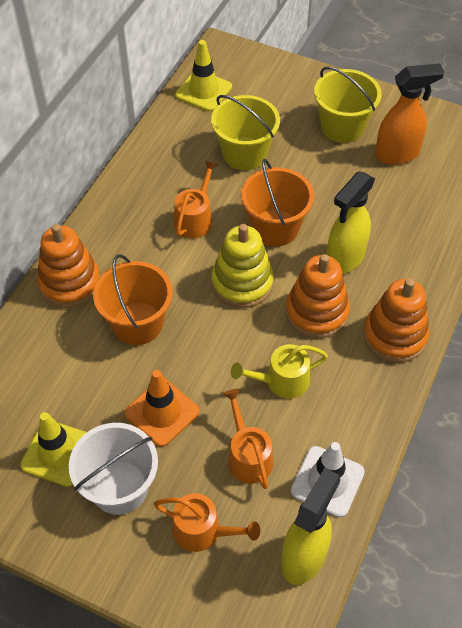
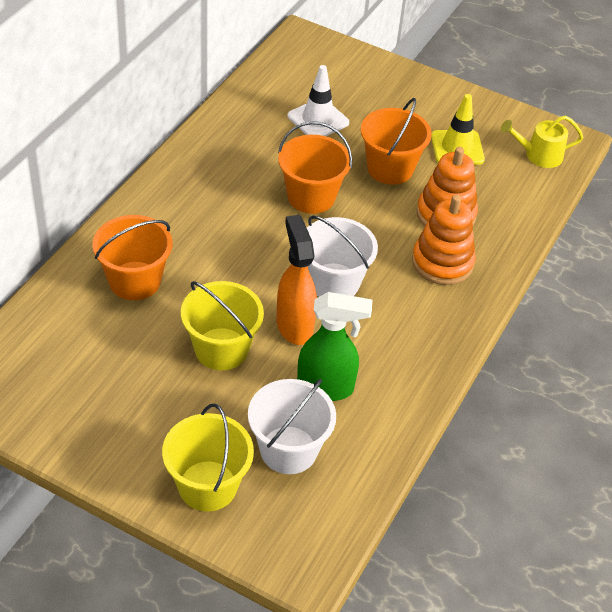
green spray bottle: 0 -> 1
orange bucket: 2 -> 3
orange stacking toy: 3 -> 2
orange traffic cone: 1 -> 0
orange watering can: 3 -> 0
white bucket: 1 -> 2
yellow spray bottle: 2 -> 0
yellow stacking toy: 1 -> 0
yellow traffic cone: 2 -> 1

